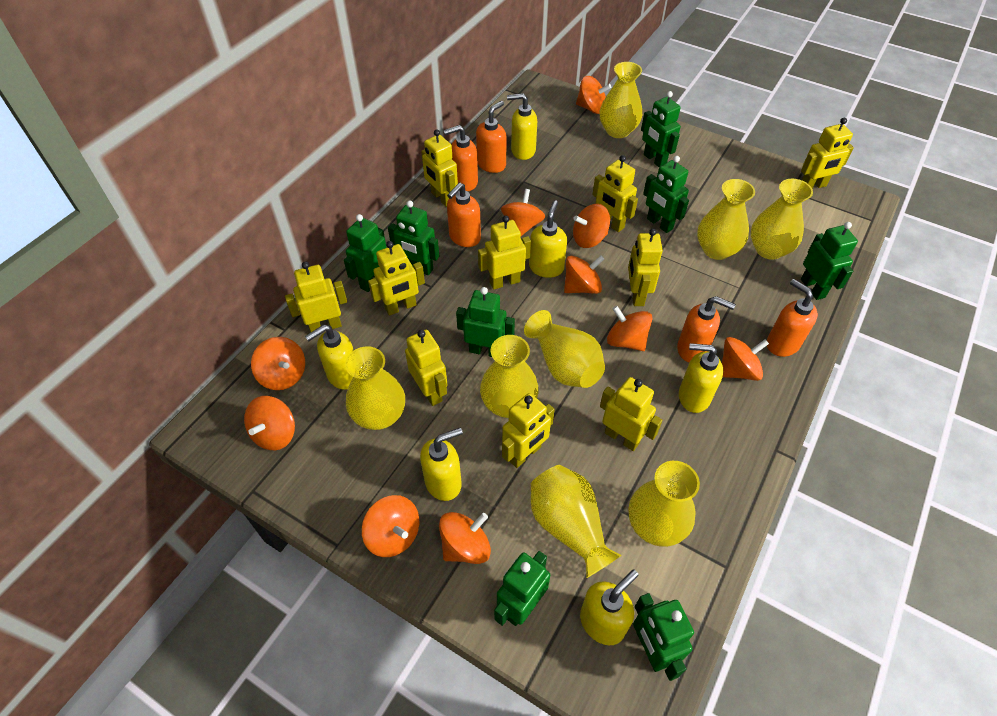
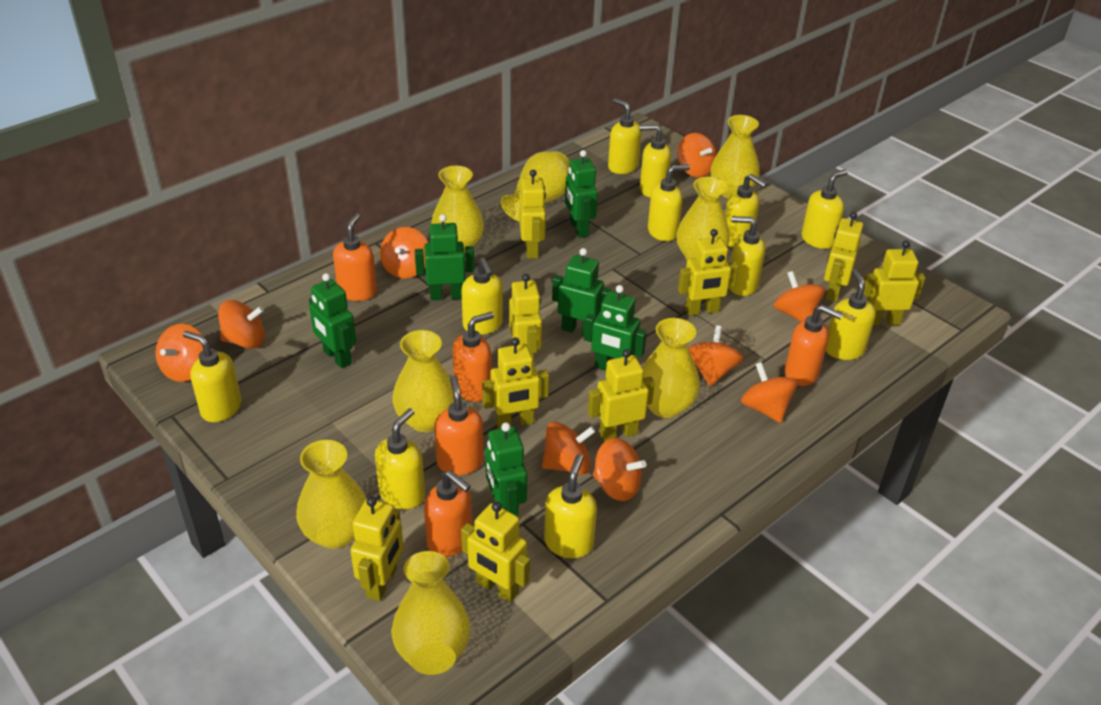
green robot: 8 -> 6
orange spinning top: 10 -> 9
yellow robot: 10 -> 9
yellow soap dispenser: 6 -> 11

